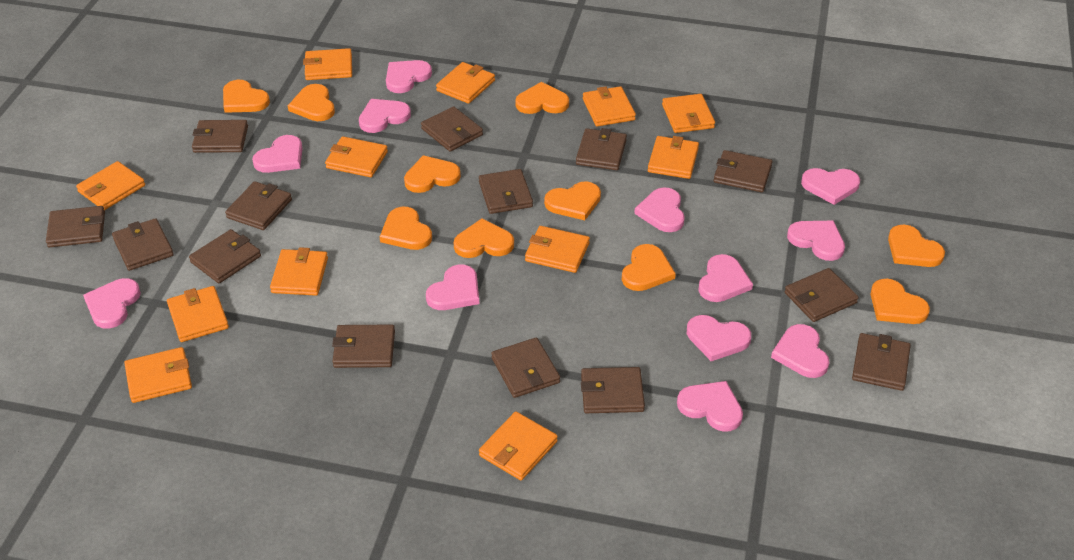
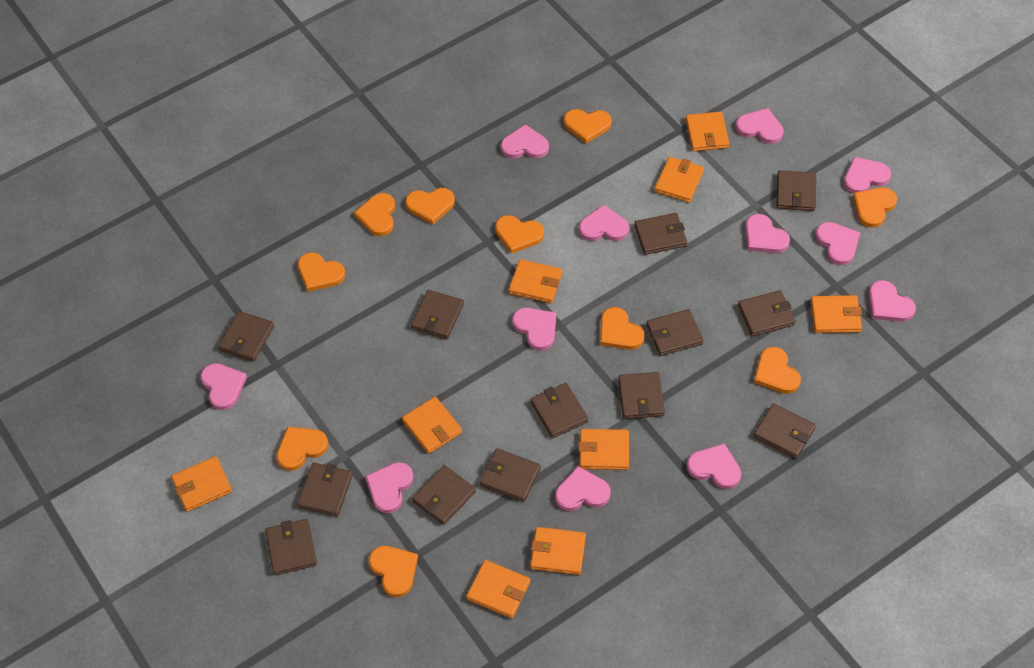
brown wallet: 14 -> 13
orange wallet: 12 -> 9

